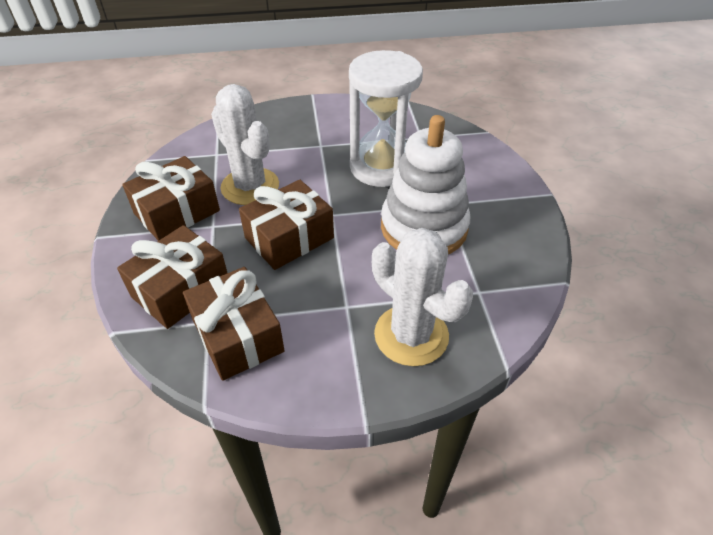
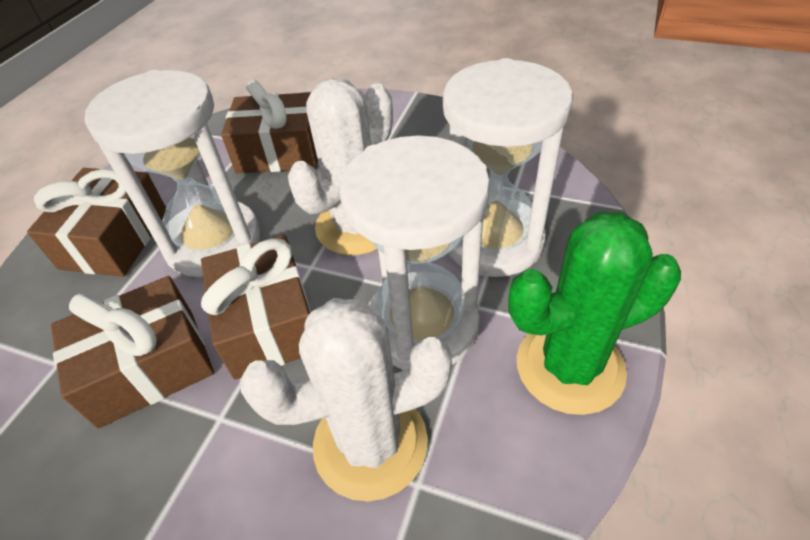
green cactus: 0 -> 1
white hourglass: 1 -> 3
white stacking toy: 1 -> 0

